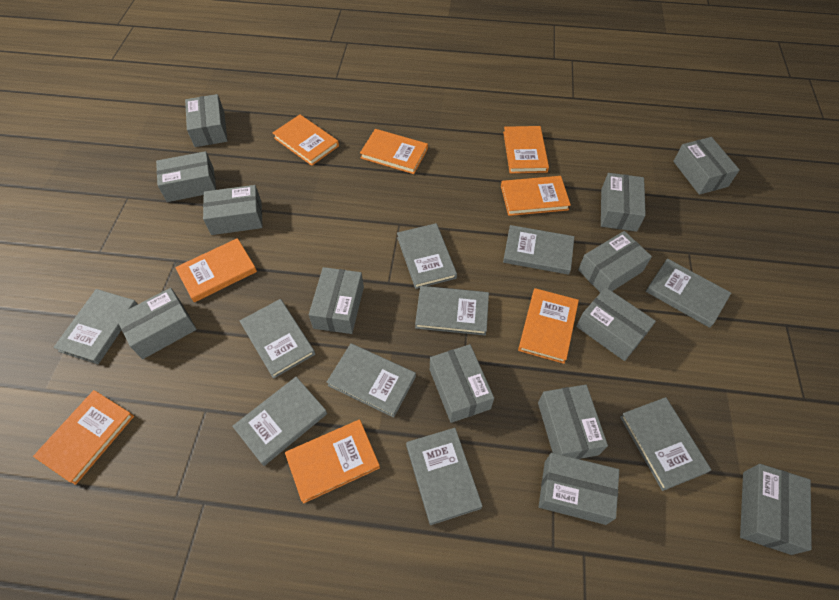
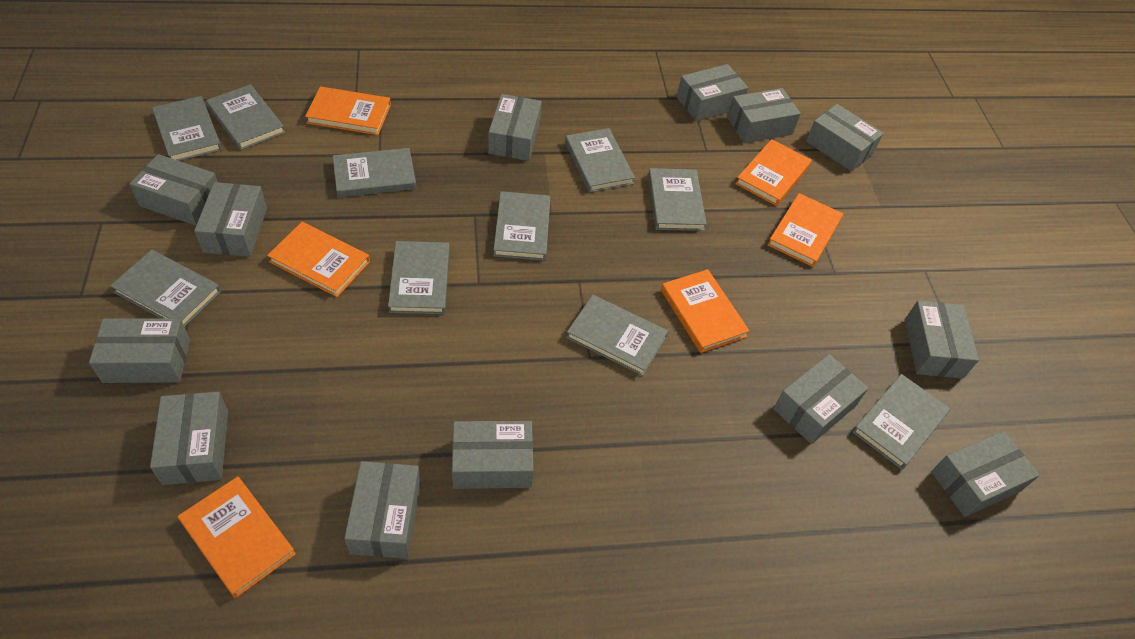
orange book: 8 -> 6

